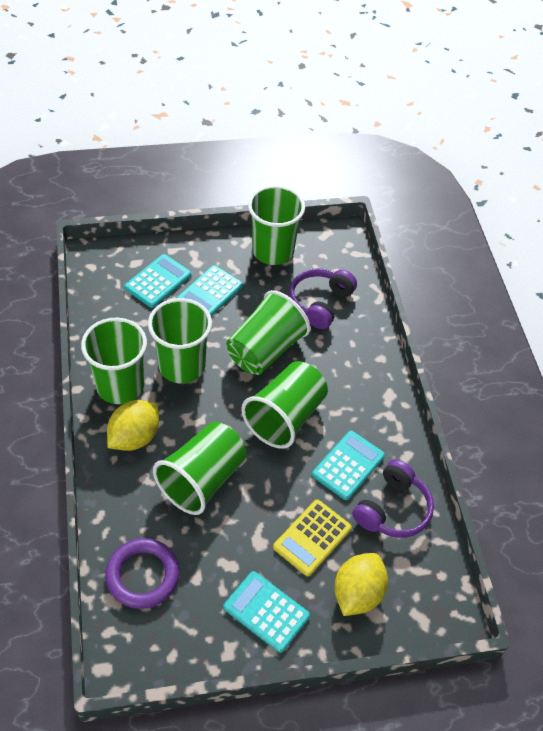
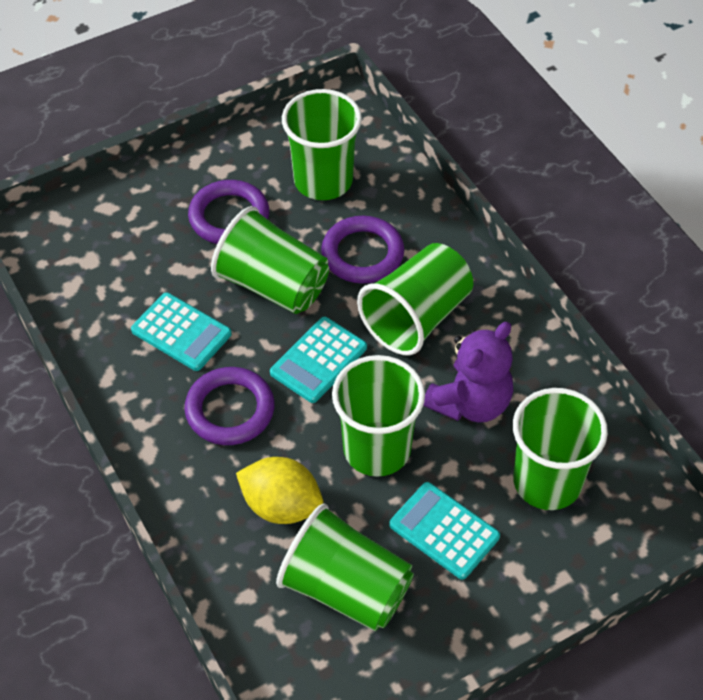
purple headphones: 2 -> 0
purple ring: 1 -> 3
purple teddy bear: 0 -> 1
turquoise calculator: 4 -> 3
yellow calculator: 1 -> 0
yellow lemon: 2 -> 1

